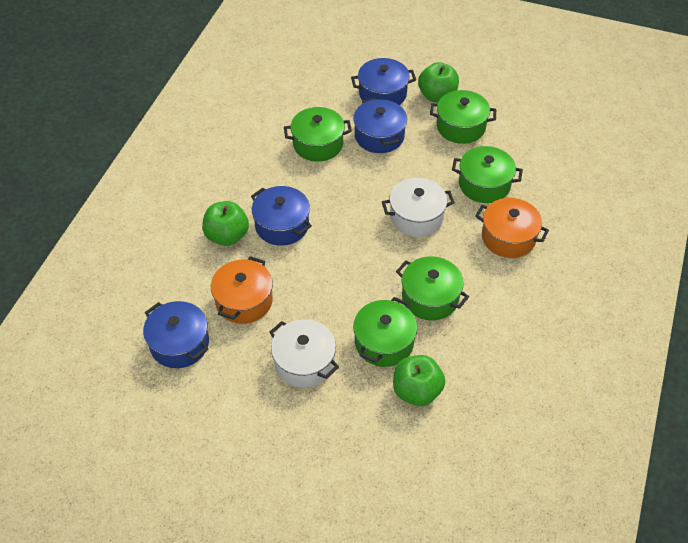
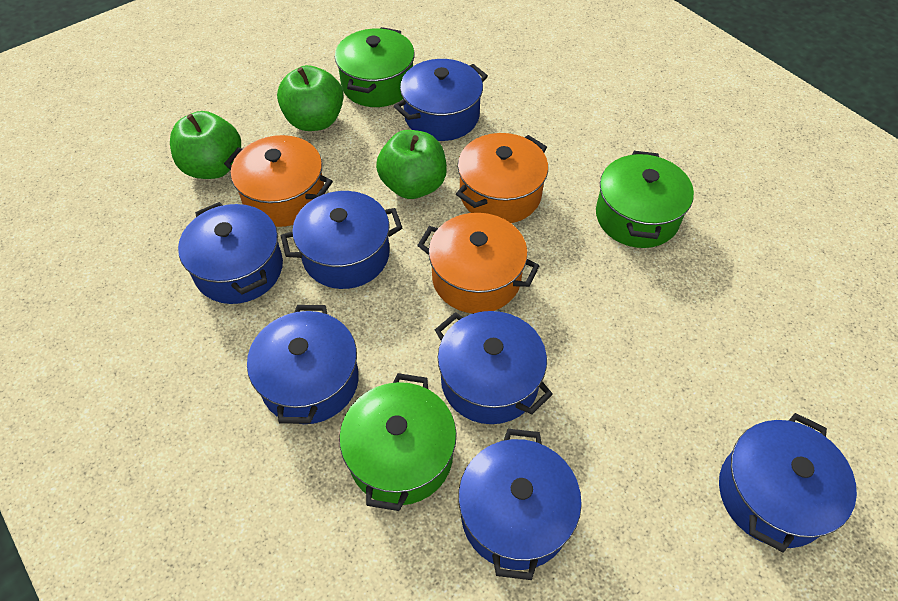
blue pot: 4 -> 7
green pot: 5 -> 3
orange pot: 2 -> 3
white pot: 2 -> 0

